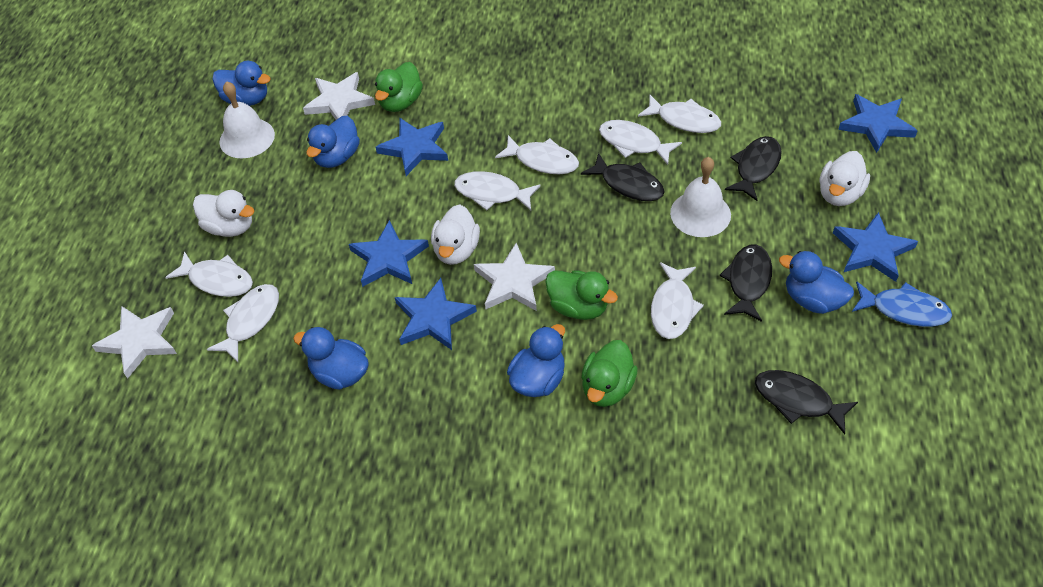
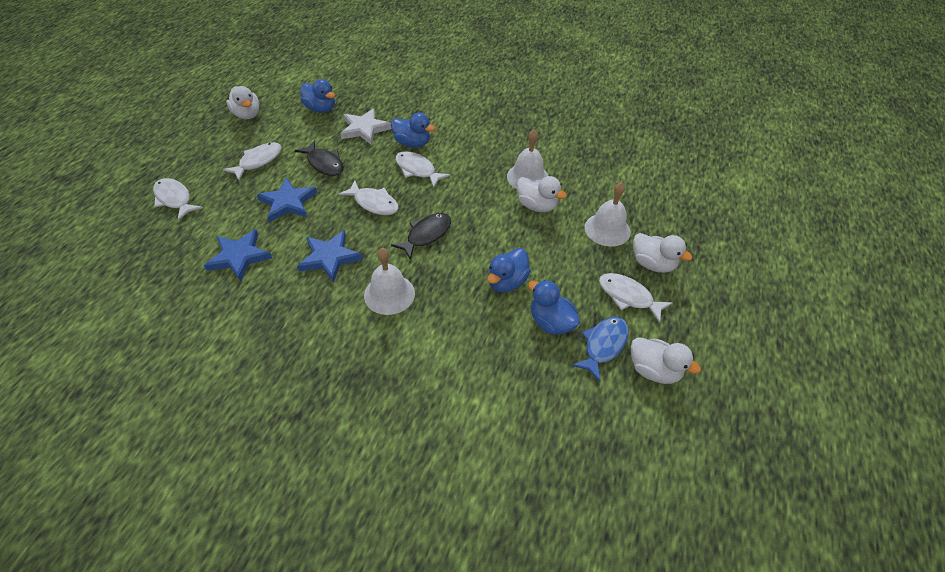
black fish: 4 -> 2
blue duck: 5 -> 4
blue star: 5 -> 3
green duck: 3 -> 0
white bell: 2 -> 3
white duck: 3 -> 4
white fish: 7 -> 5
white star: 3 -> 1

